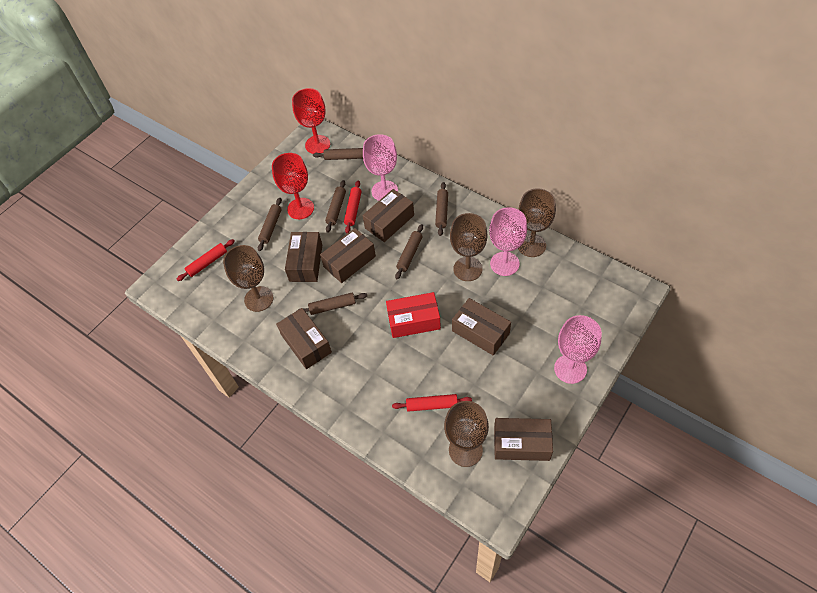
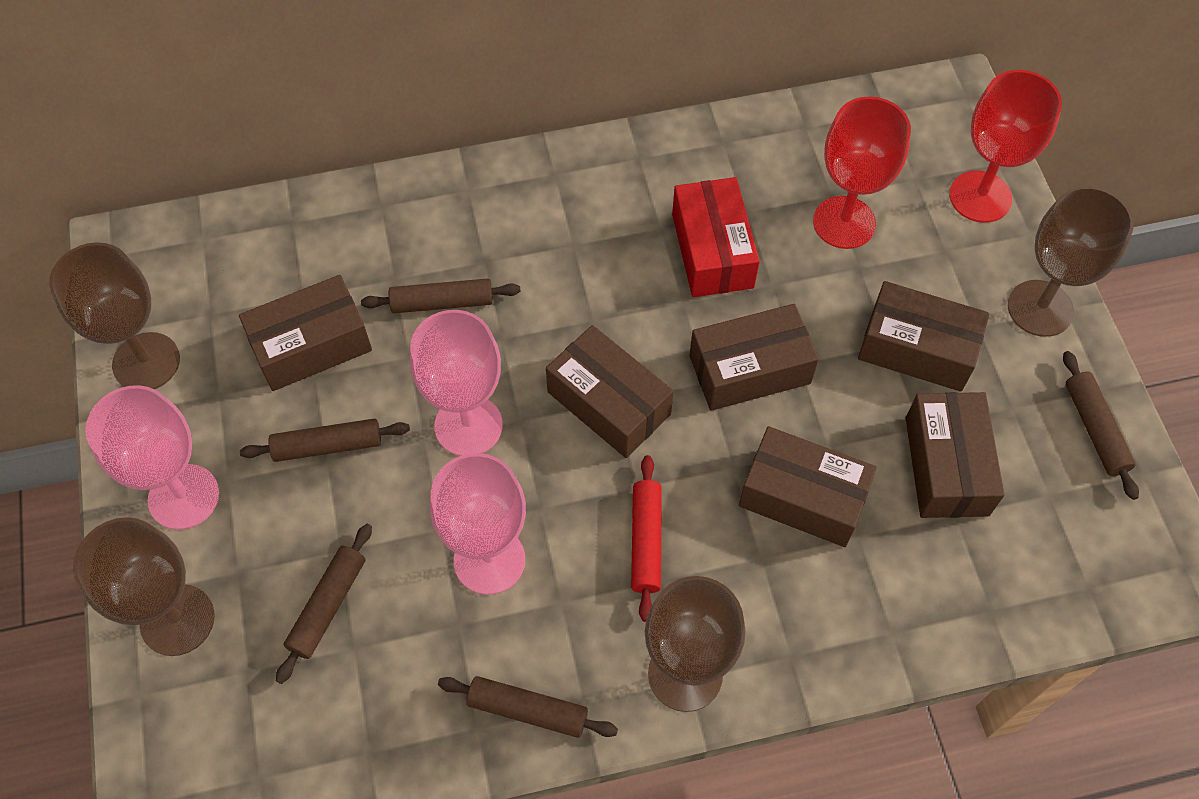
brown rolling pin: 6 -> 5
red rolling pin: 3 -> 1

